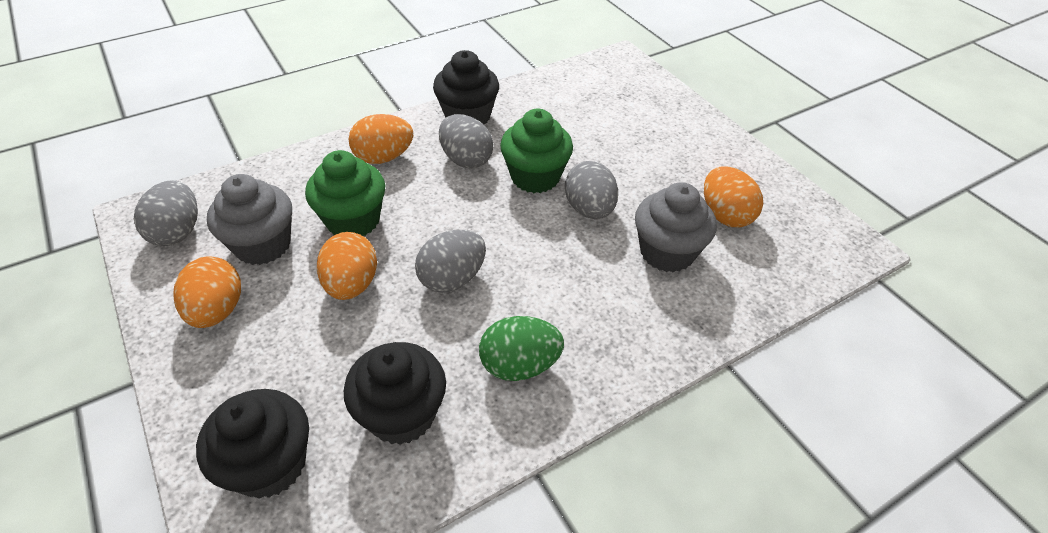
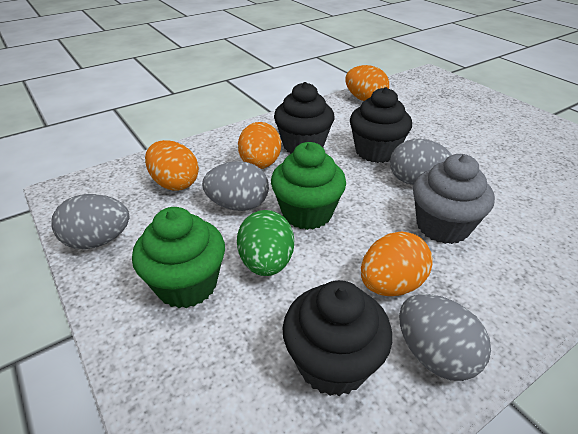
grey cupcake: 2 -> 1

